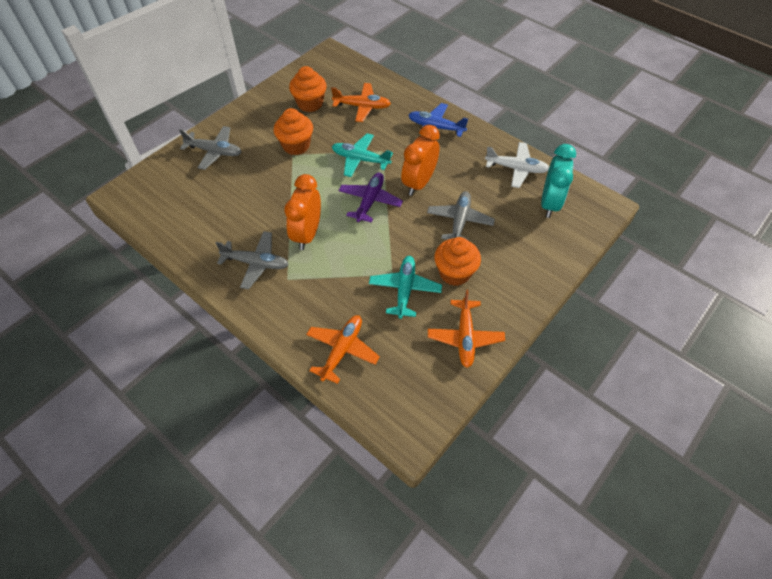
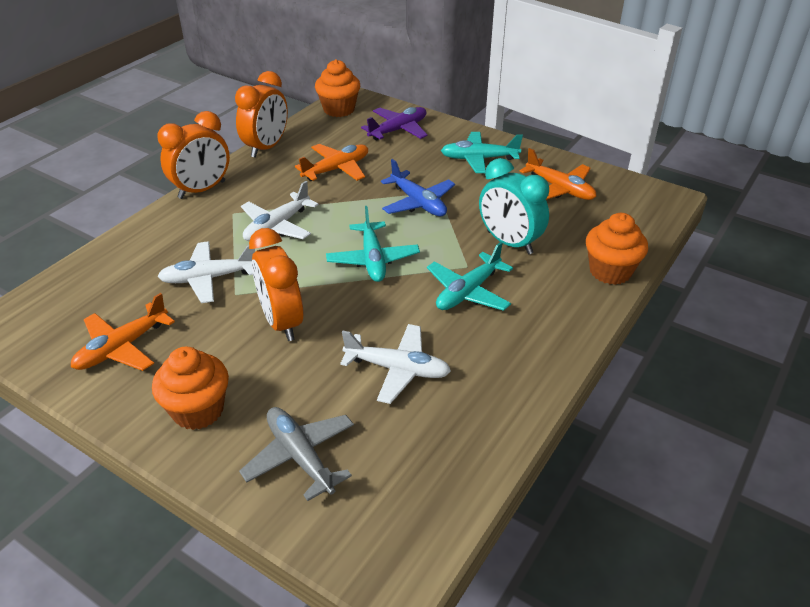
grey plane: 3 -> 1
orange clock: 2 -> 3
turquoise plane: 2 -> 3
white plane: 1 -> 3

